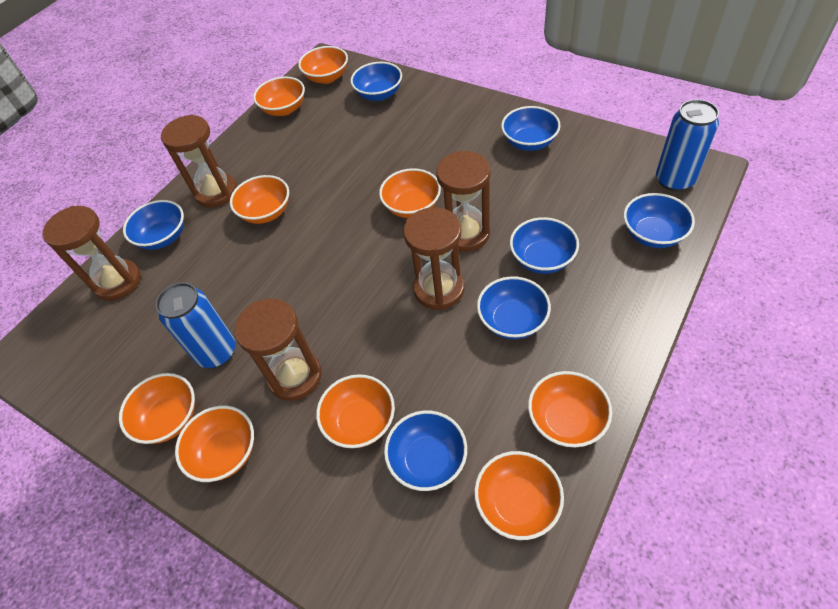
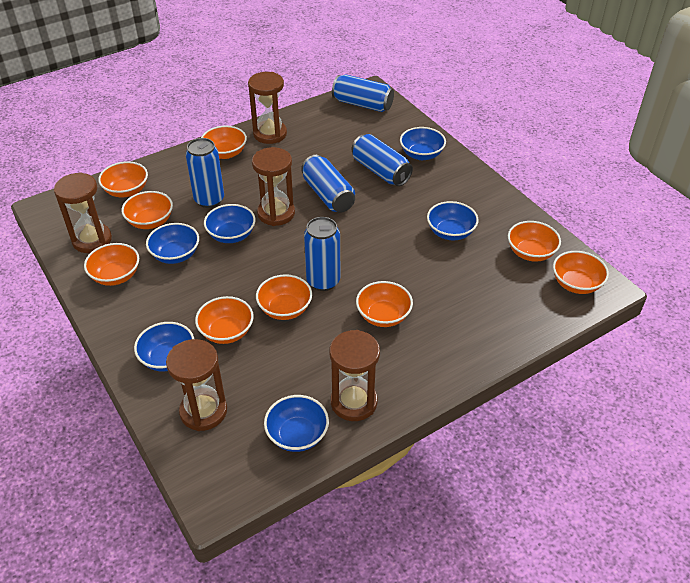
blue bowl: 7 -> 6
blue can: 2 -> 5

